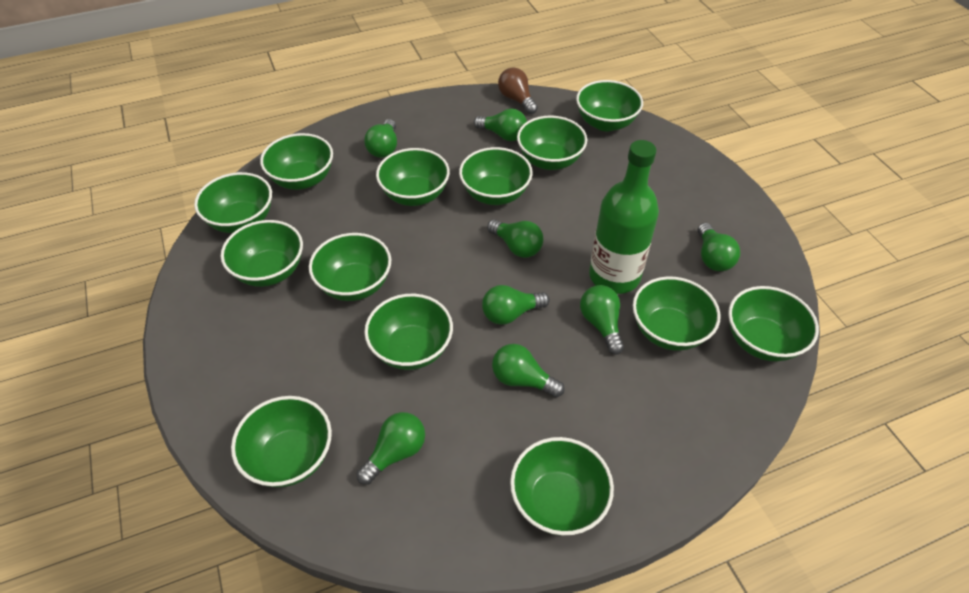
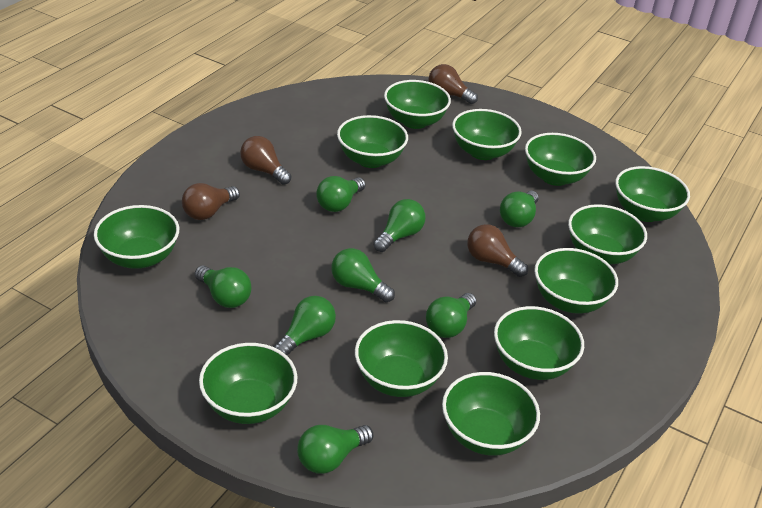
brown light bulb: 1 -> 4
green bottle: 1 -> 0
green bowl: 13 -> 12

